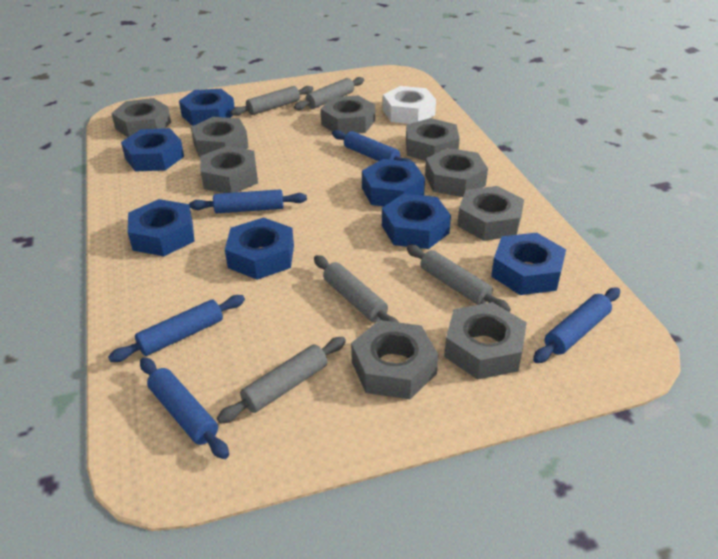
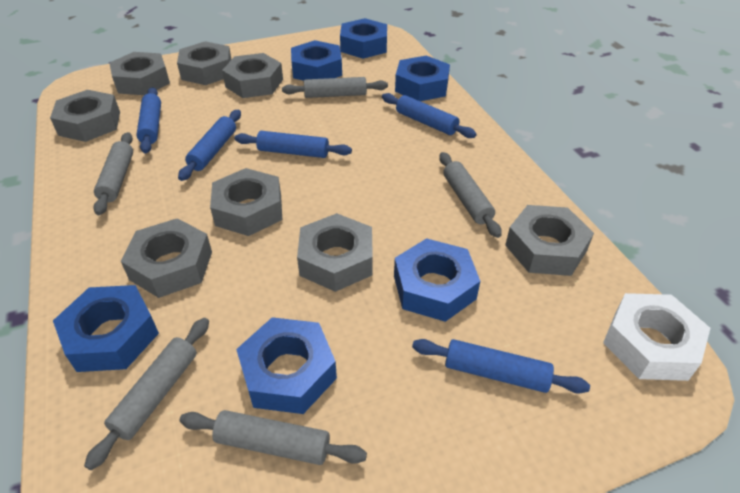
blue nut: 7 -> 6
grey nut: 9 -> 8

